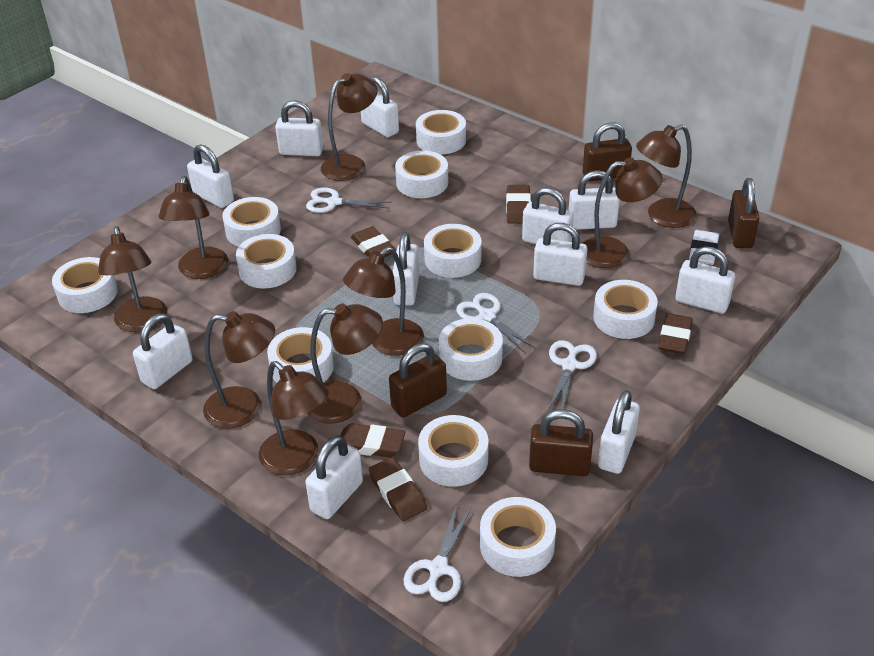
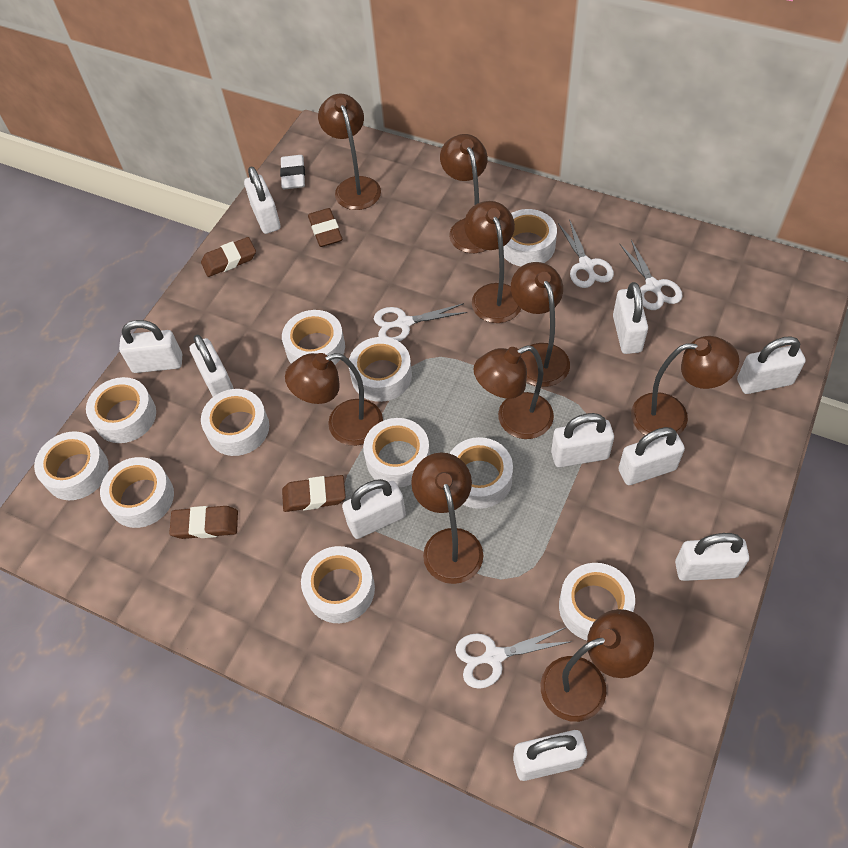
brown eraser: 5 -> 4
brown padlock: 4 -> 0
white padlock: 11 -> 10

